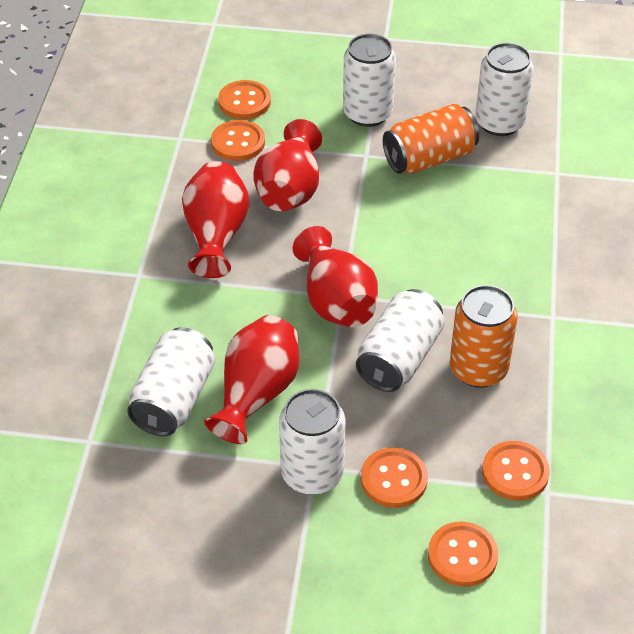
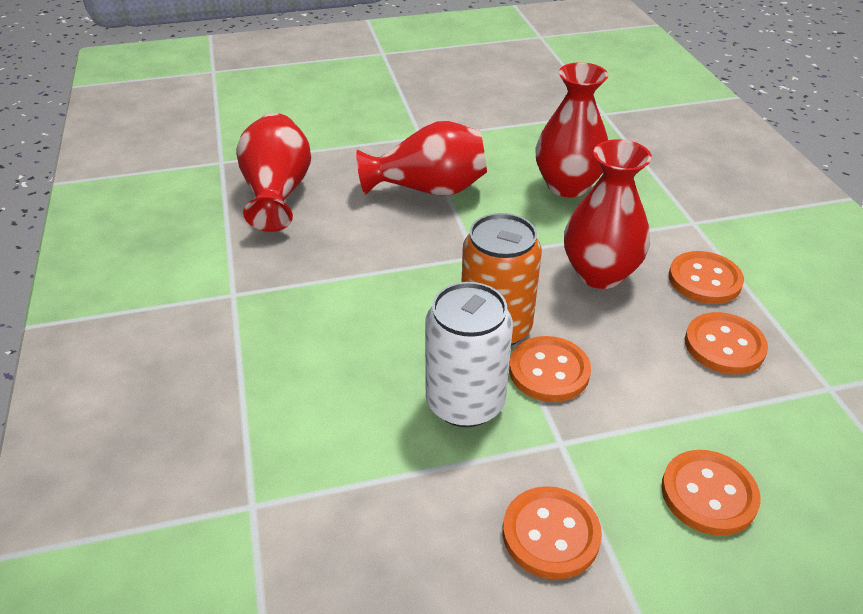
orange can: 2 -> 1
white can: 5 -> 1

